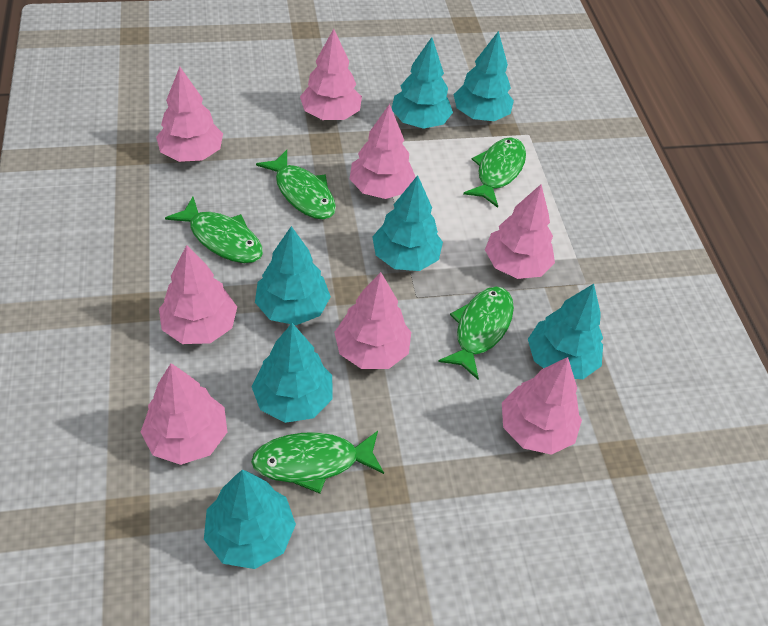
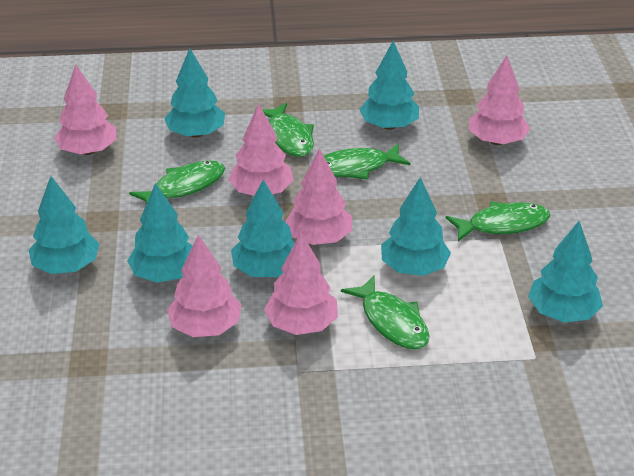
pink tree: 8 -> 6

